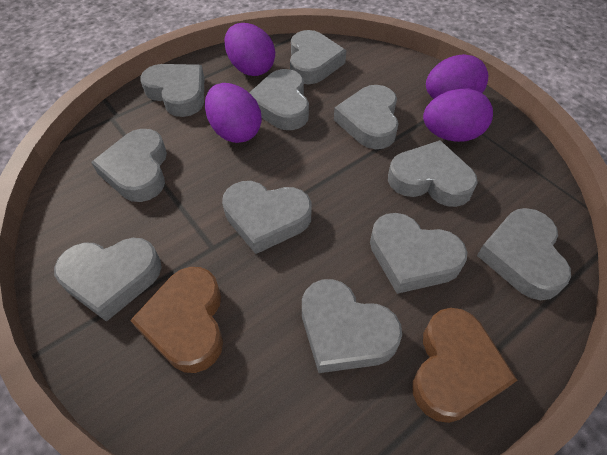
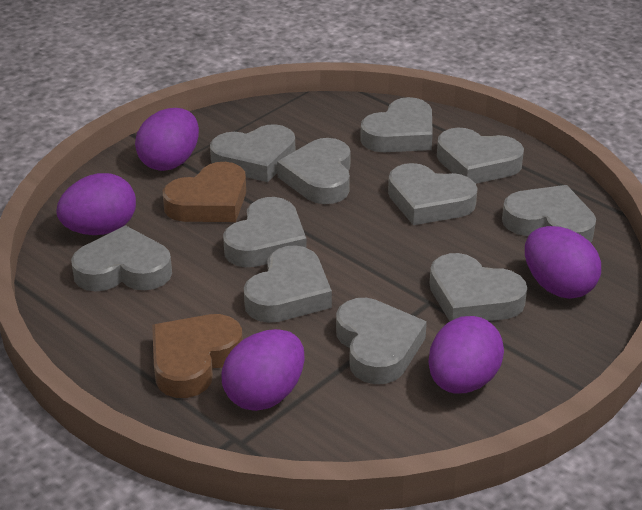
purple egg: 4 -> 5

